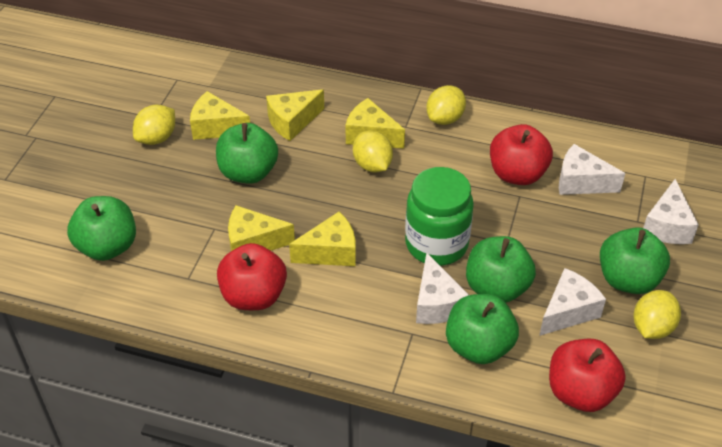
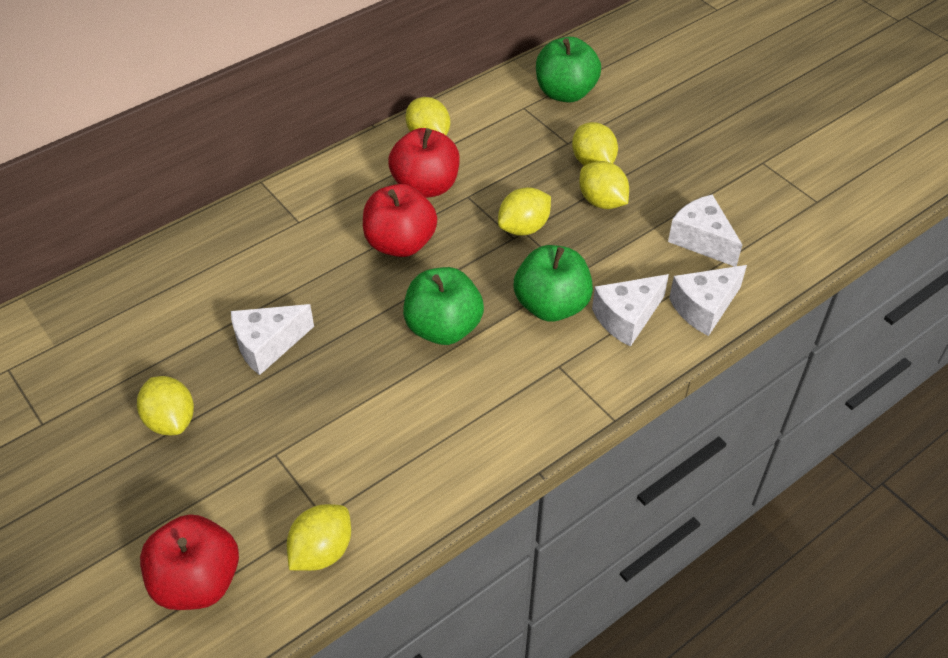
green apple: 5 -> 3
green jar: 1 -> 0
yellow cheese: 5 -> 0
yellow lemon: 4 -> 6

